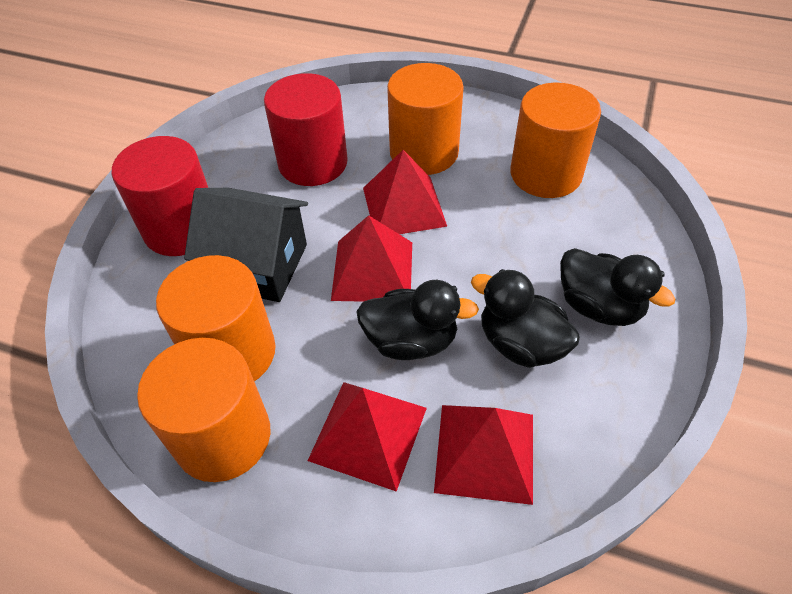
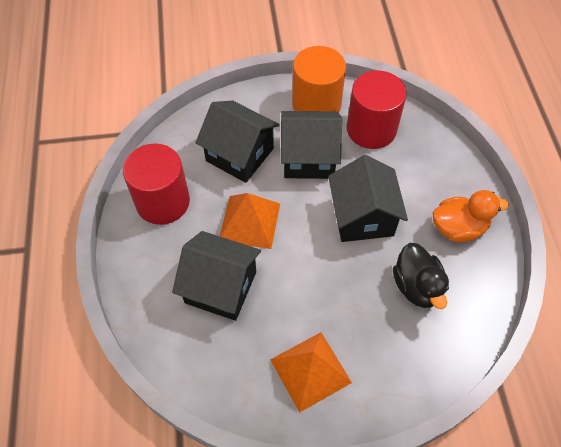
black duck: 3 -> 1
black house: 1 -> 4
orange cylinder: 4 -> 1
orange duck: 0 -> 1
orange pyramid: 0 -> 2
red pyramid: 4 -> 0

